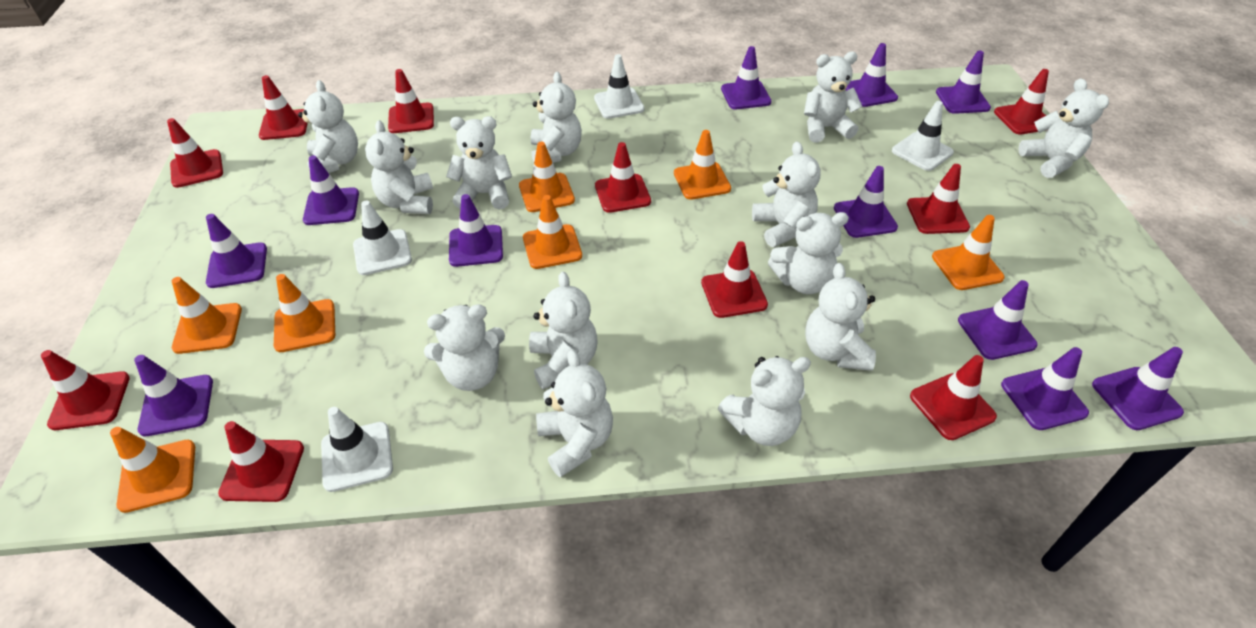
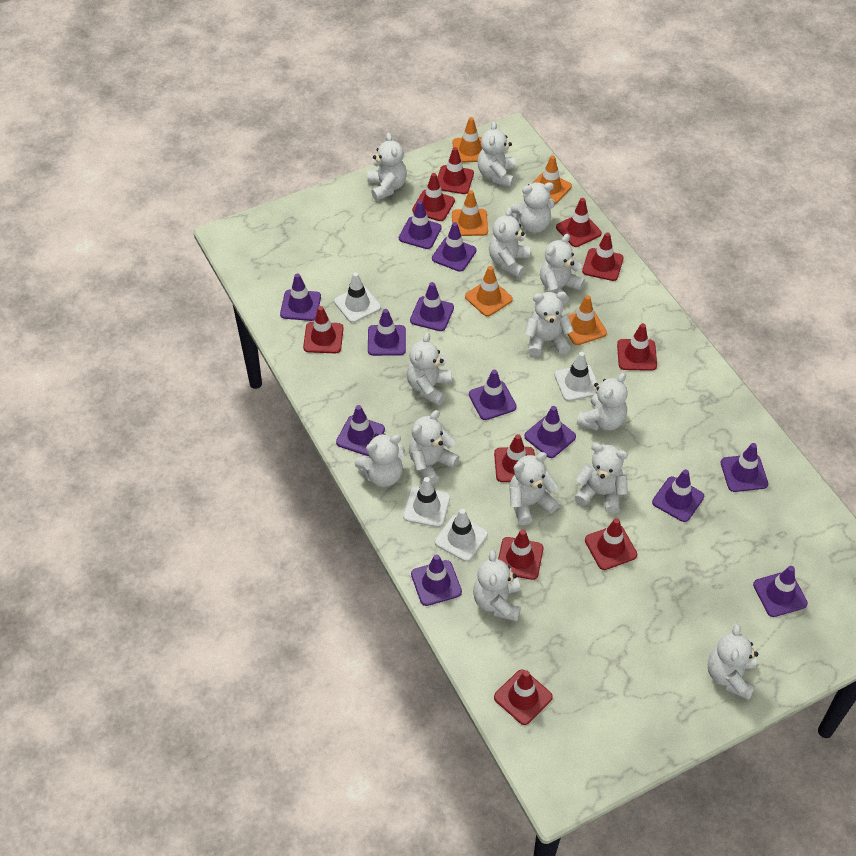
orange traffic cone: 7 -> 5
purple traffic cone: 11 -> 12
white teddy bear: 13 -> 14

